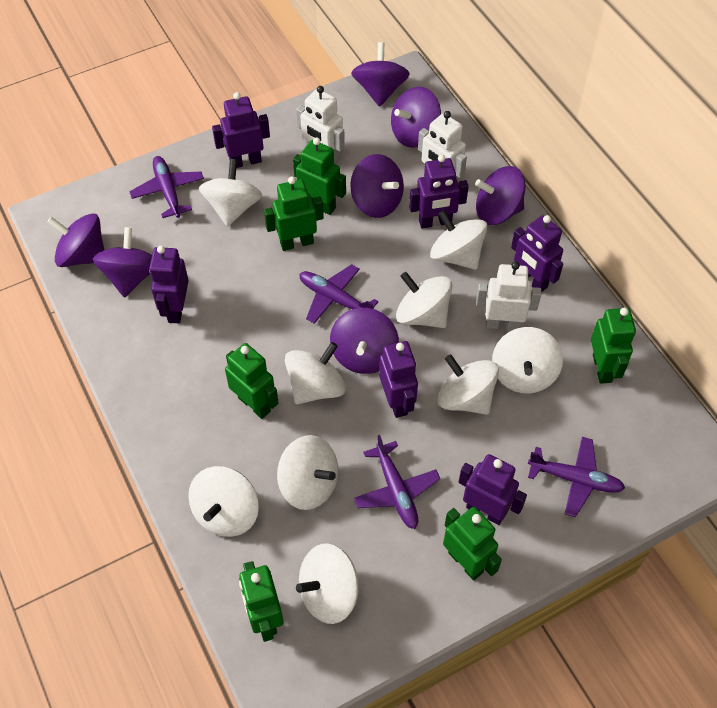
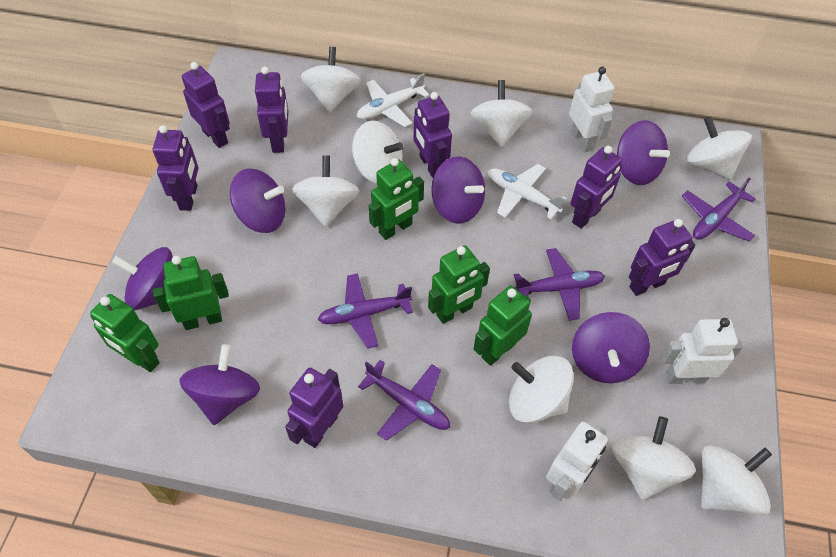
green robot: 6 -> 5
purple robot: 6 -> 7
purple spinning top: 7 -> 6
white plane: 0 -> 2
white spinning top: 9 -> 8

